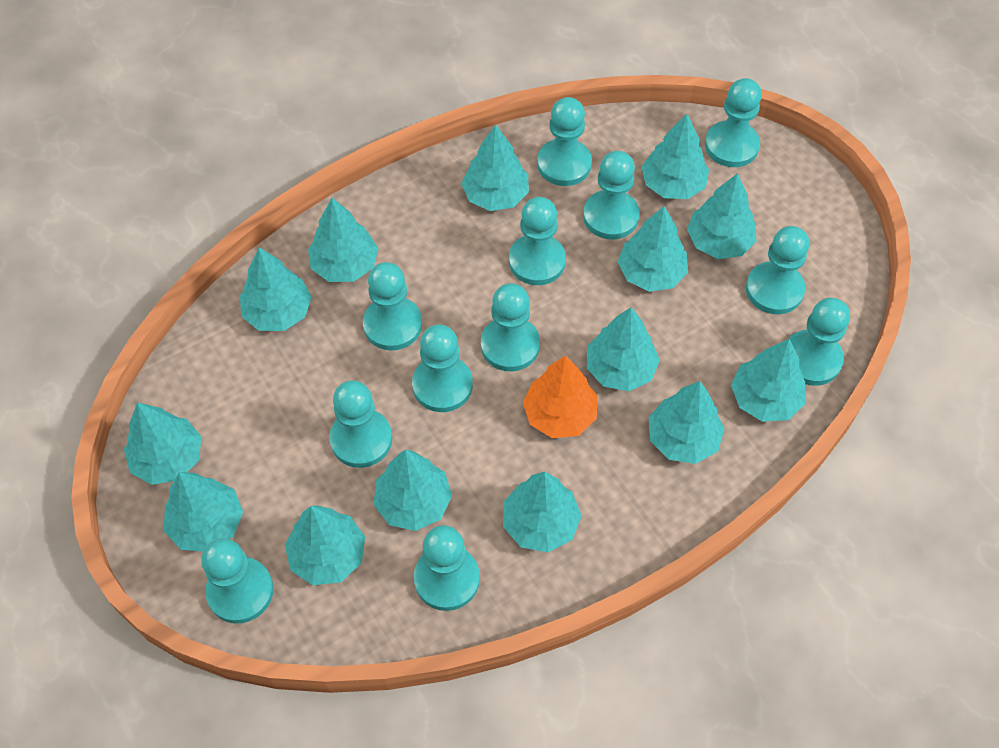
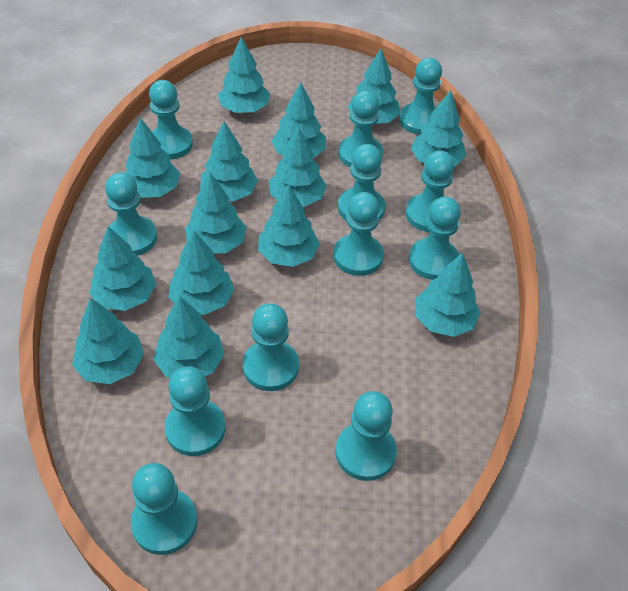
orange tree: 1 -> 0

